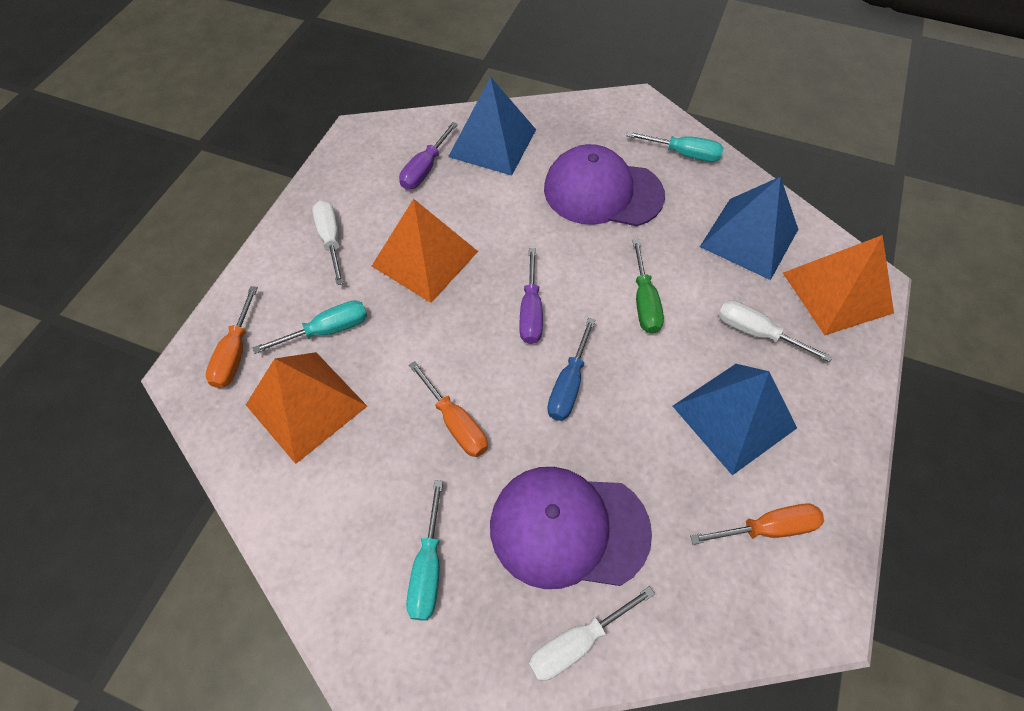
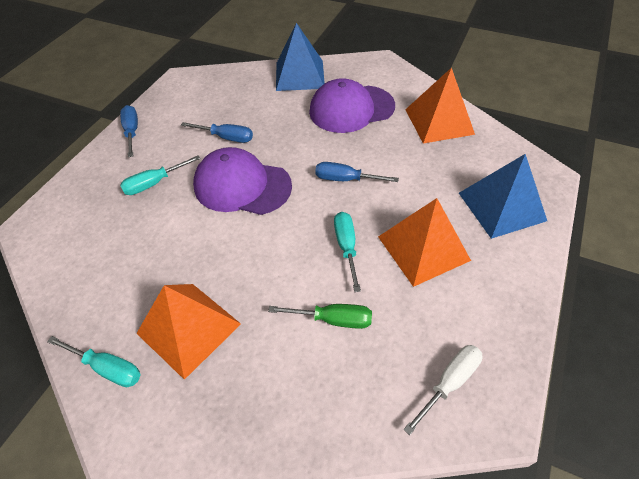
blue pyramid: 3 -> 2
blue screwdriver: 1 -> 3
orange screwdriver: 3 -> 0
purple screwdriver: 2 -> 0
white screwdriver: 3 -> 1

